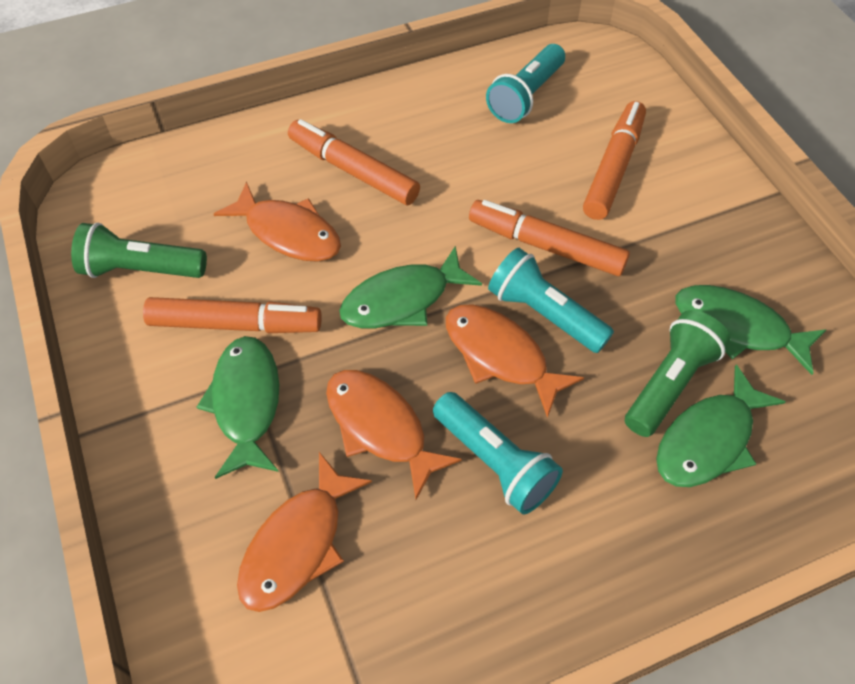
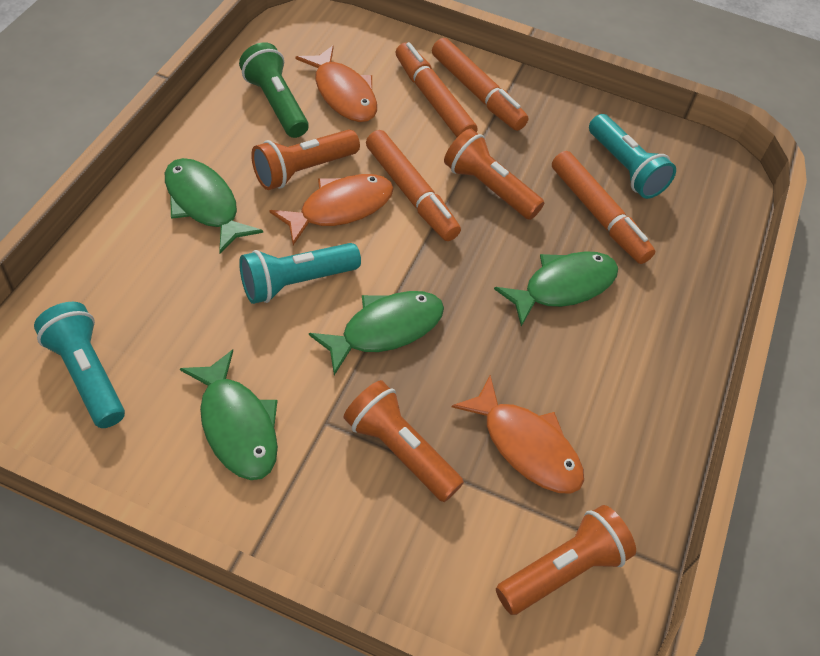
green flashlight: 2 -> 1
orange fish: 4 -> 3
orange flashlight: 0 -> 4

